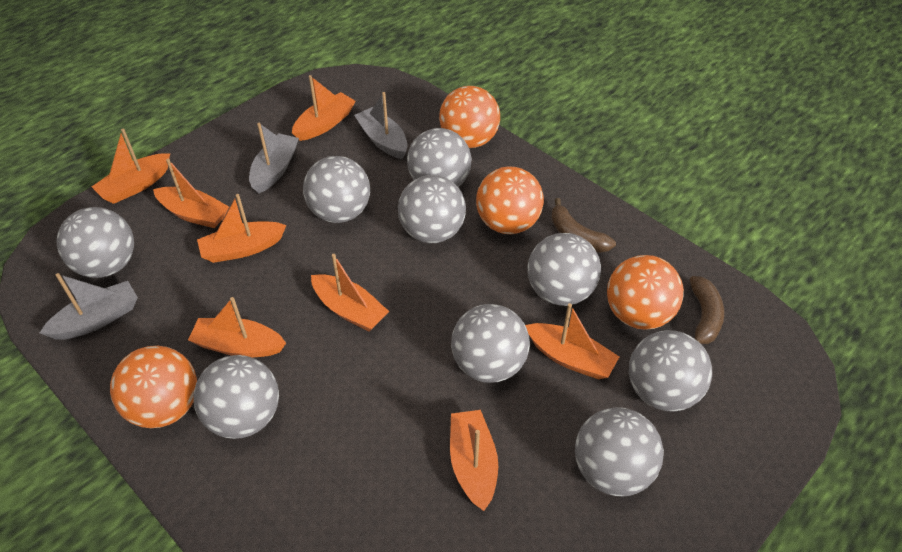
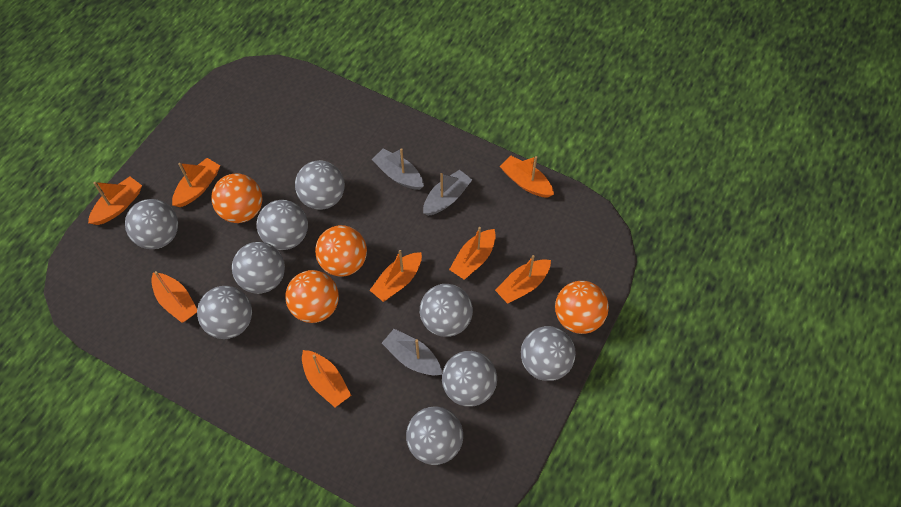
brown banana: 2 -> 0

